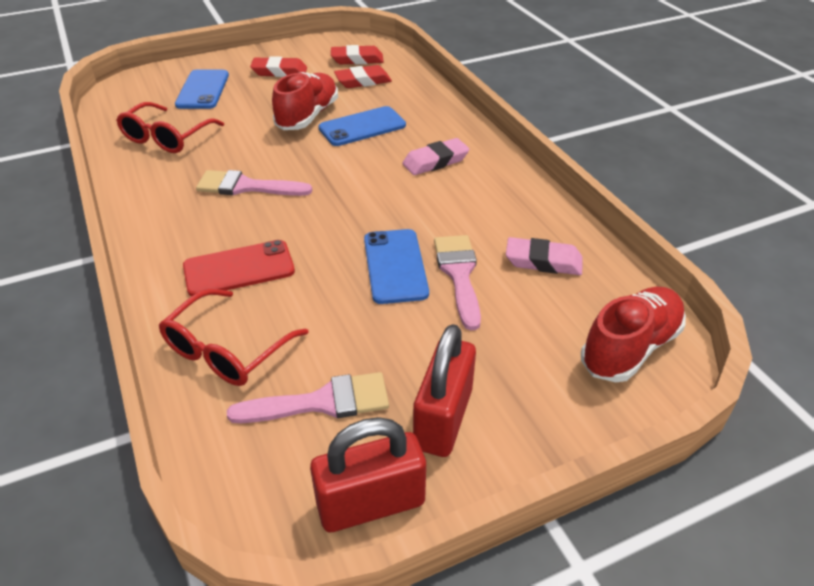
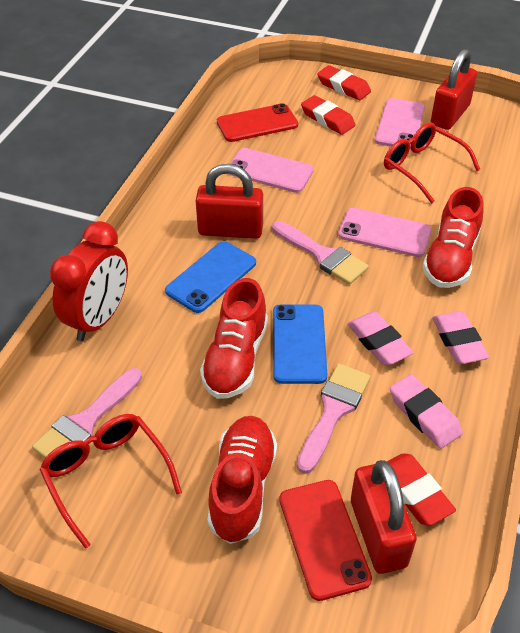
blue phone: 3 -> 2
pink eraser: 2 -> 3
pink phone: 0 -> 3
red clock: 0 -> 1
red padlock: 2 -> 3
red phone: 1 -> 2
red shoe: 2 -> 3

